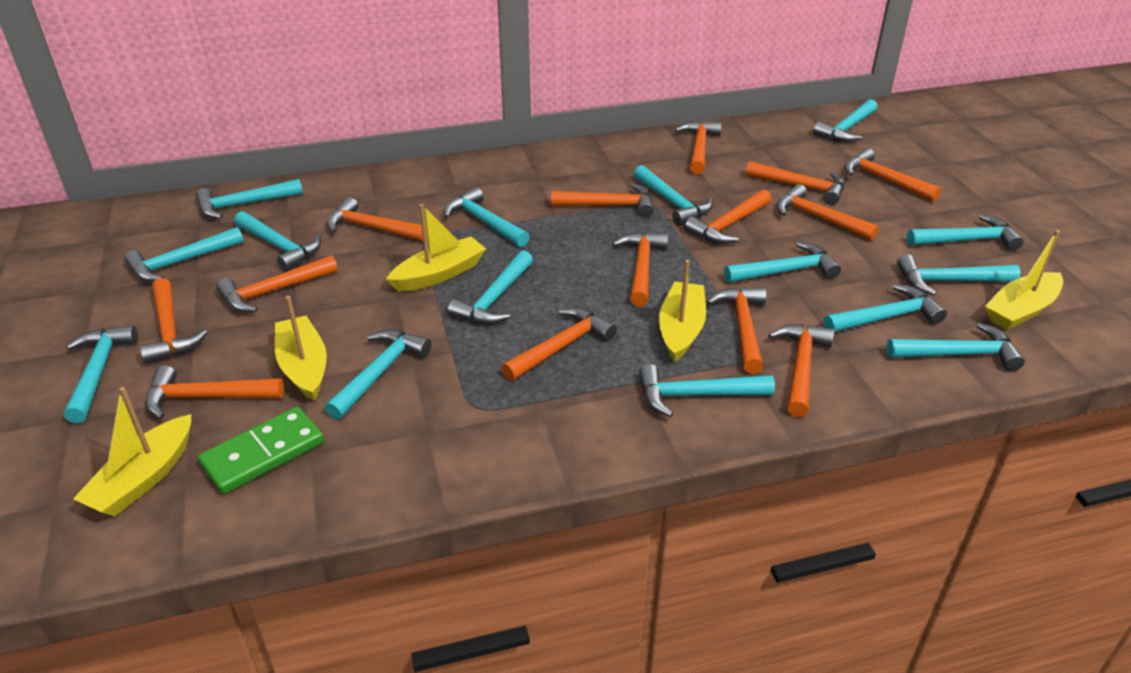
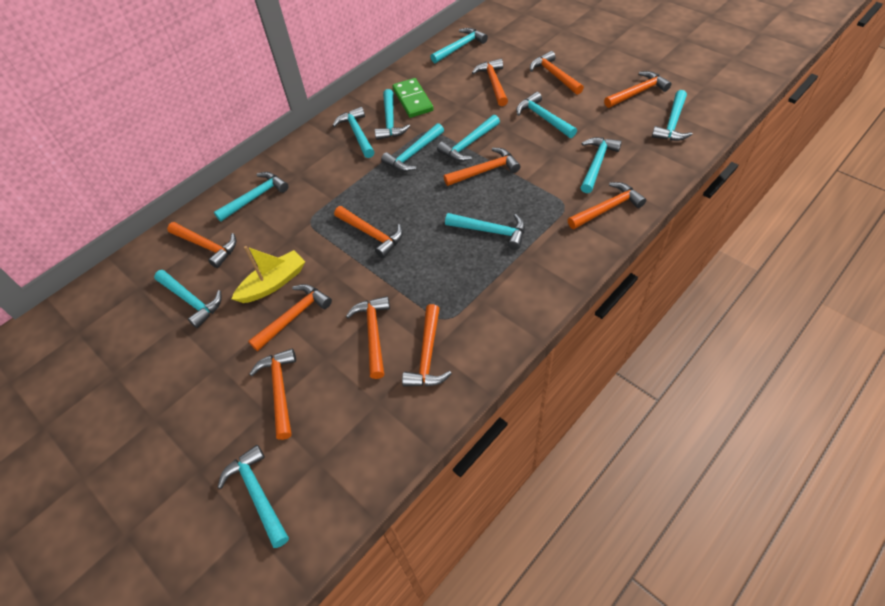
orange hammer: 14 -> 11
turquoise hammer: 15 -> 12
yellow boat: 5 -> 1

